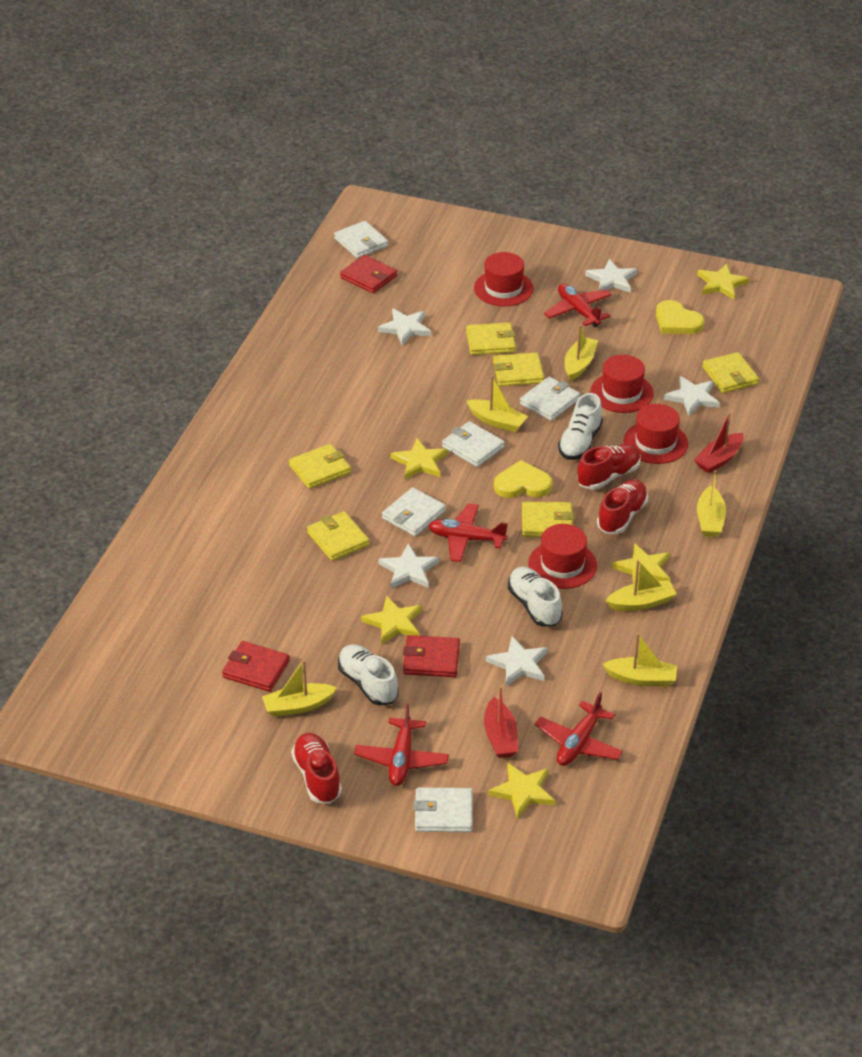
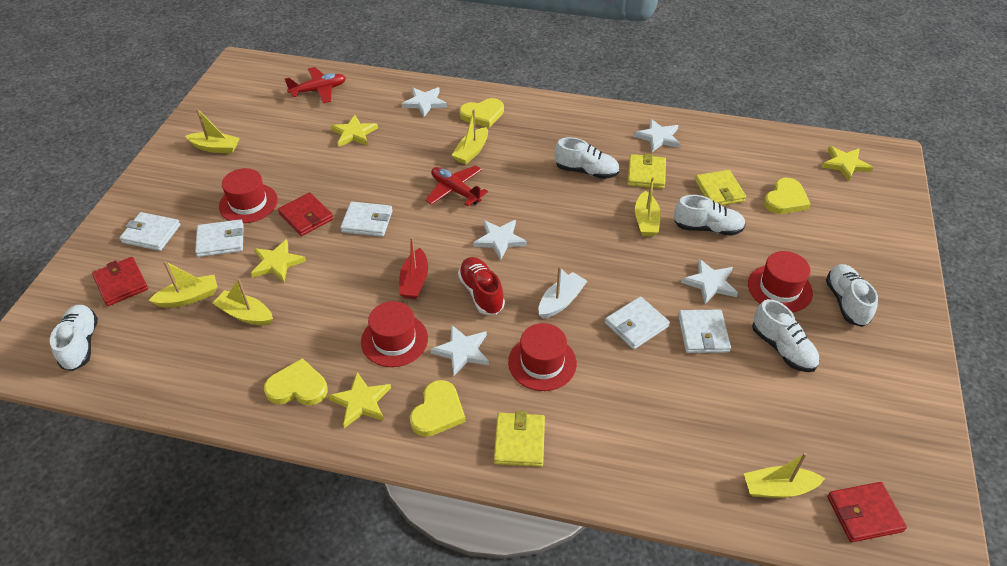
red boat: 2 -> 1
red plane: 4 -> 2
red shoe: 3 -> 1
white boat: 0 -> 1
white shoe: 3 -> 5
yellow heart: 2 -> 4
yellow star: 5 -> 4
yellow wallet: 6 -> 3

